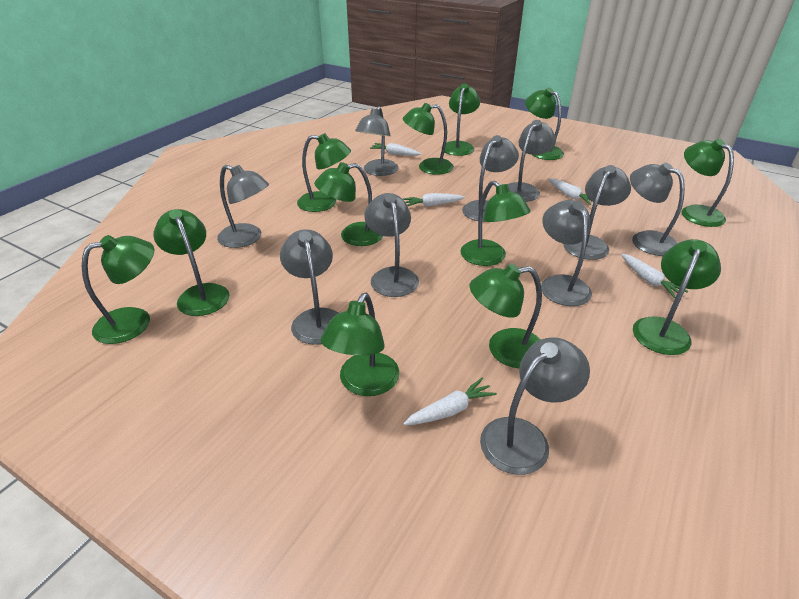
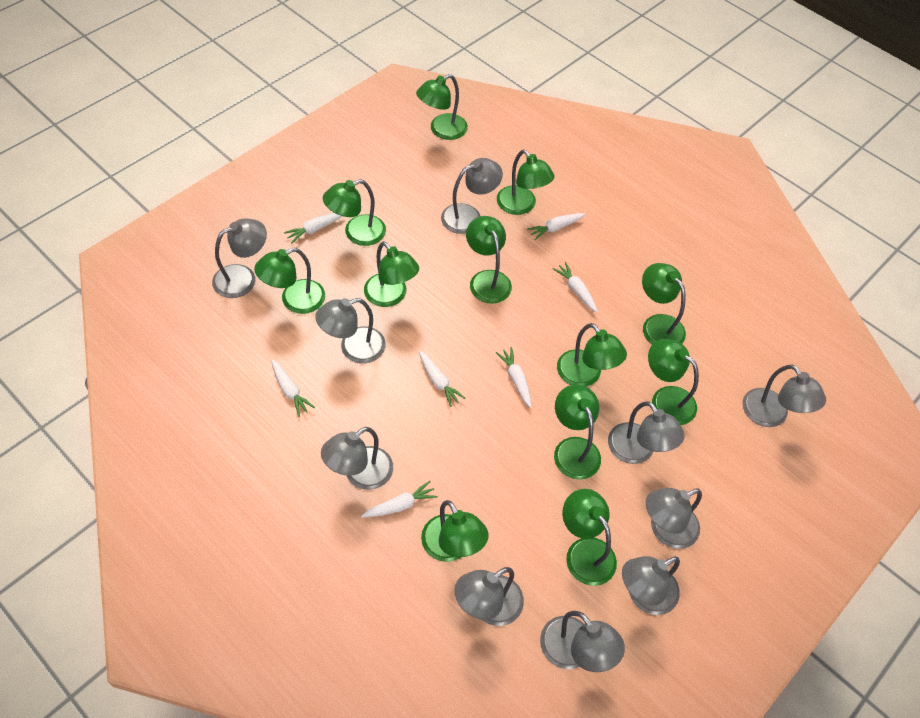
white carrot: 5 -> 7

